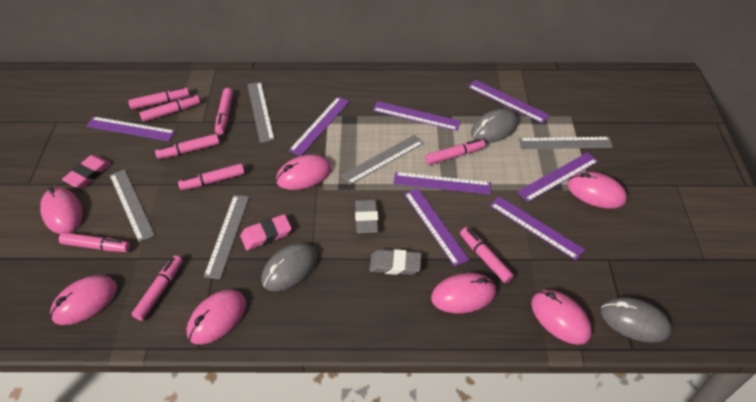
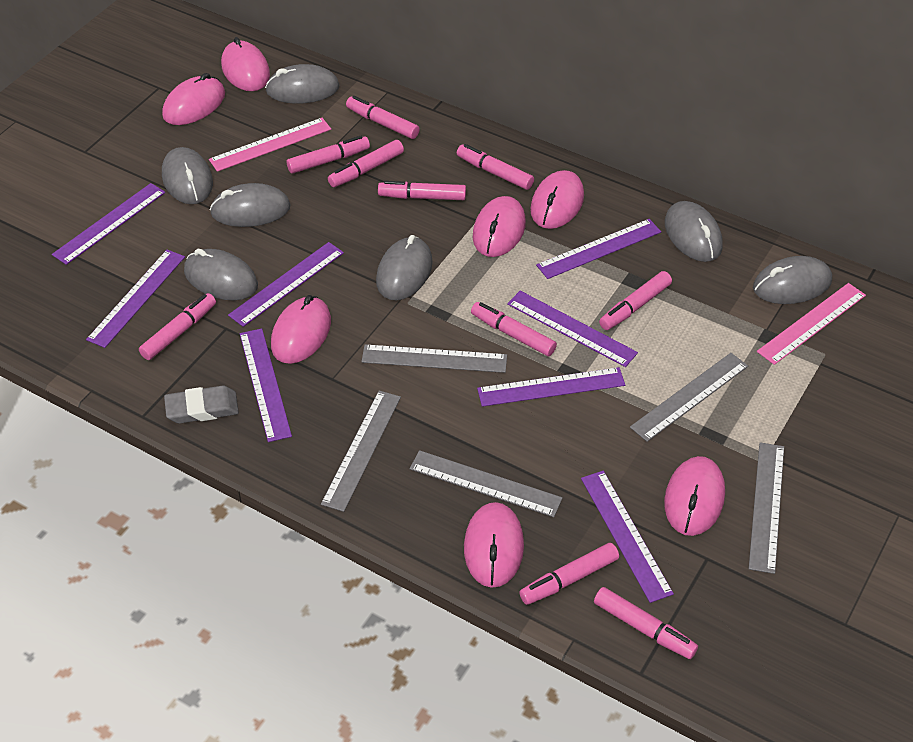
grey eraser: 2 -> 1
grey mouse: 3 -> 7
pink eraser: 2 -> 0
pink marker: 9 -> 10
pink ruler: 0 -> 2

